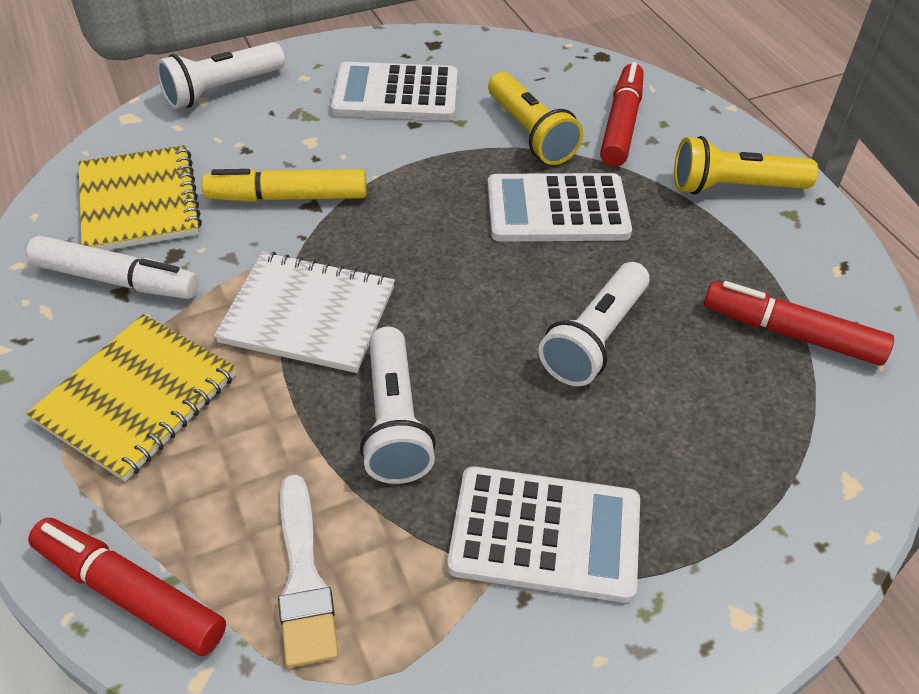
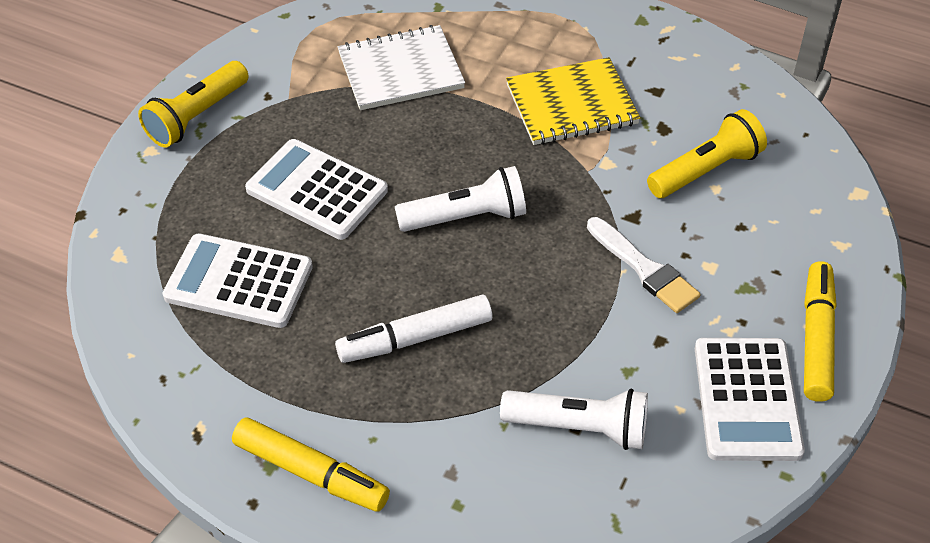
red marker: 3 -> 0
white flashlight: 3 -> 2
yellow marker: 1 -> 2
yellow notebook: 2 -> 1

